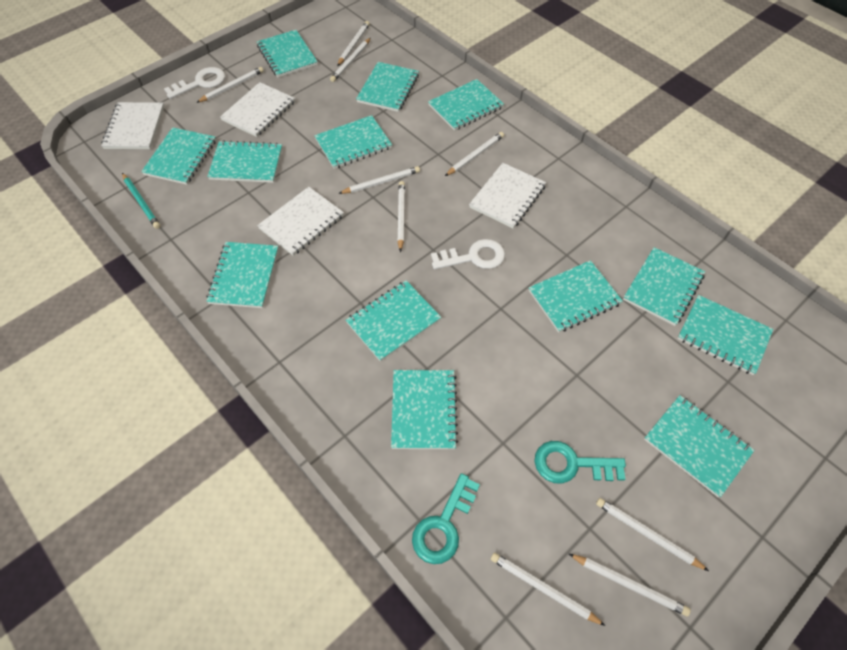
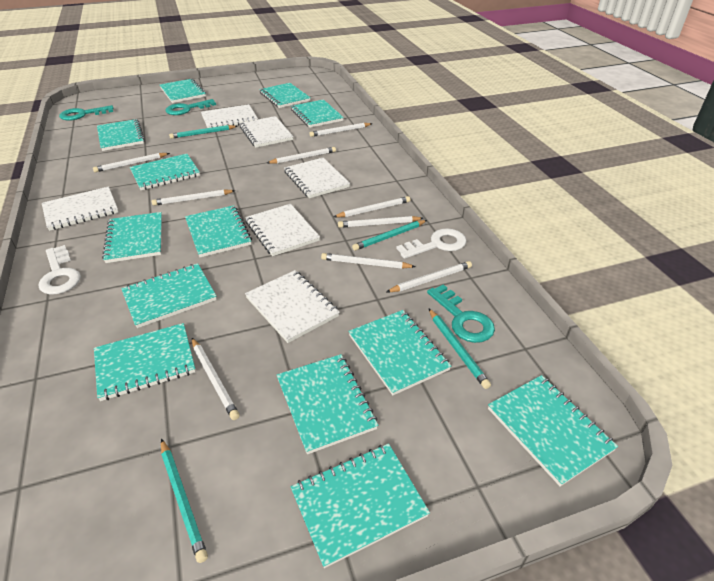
turquoise key: 2 -> 3
turquoise pencil: 1 -> 4
white notebook: 4 -> 6

